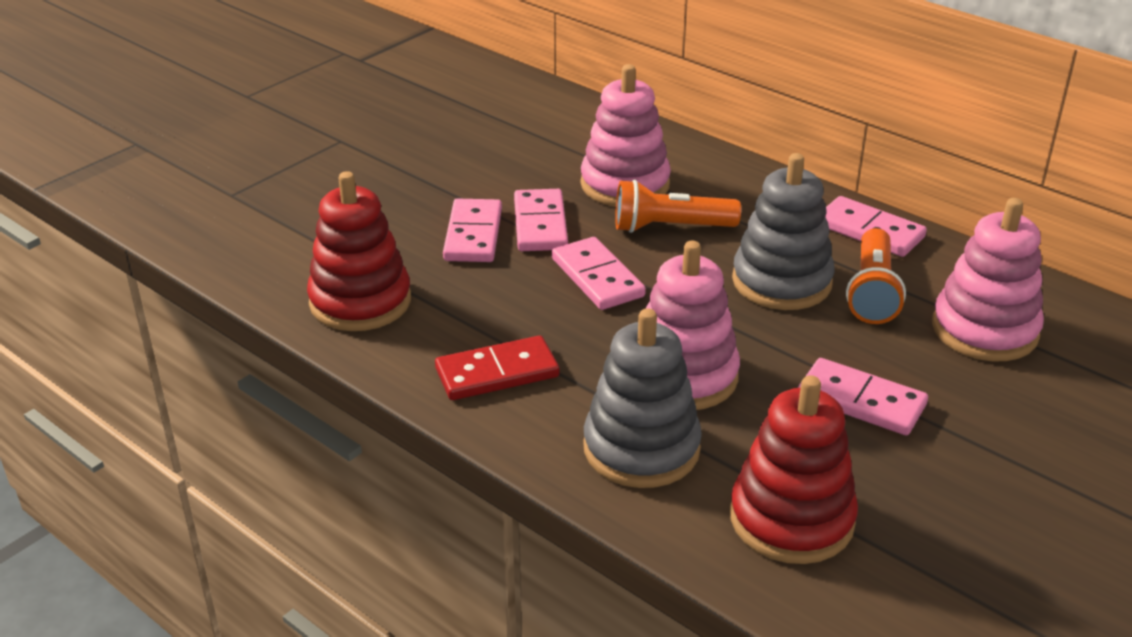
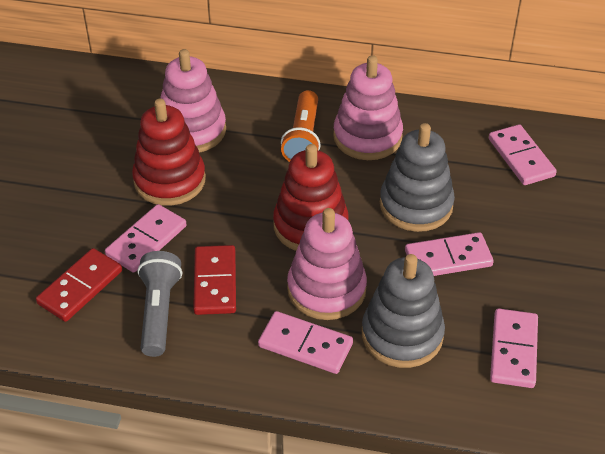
grey flashlight: 0 -> 1
orange flashlight: 2 -> 1
red domino: 1 -> 2

